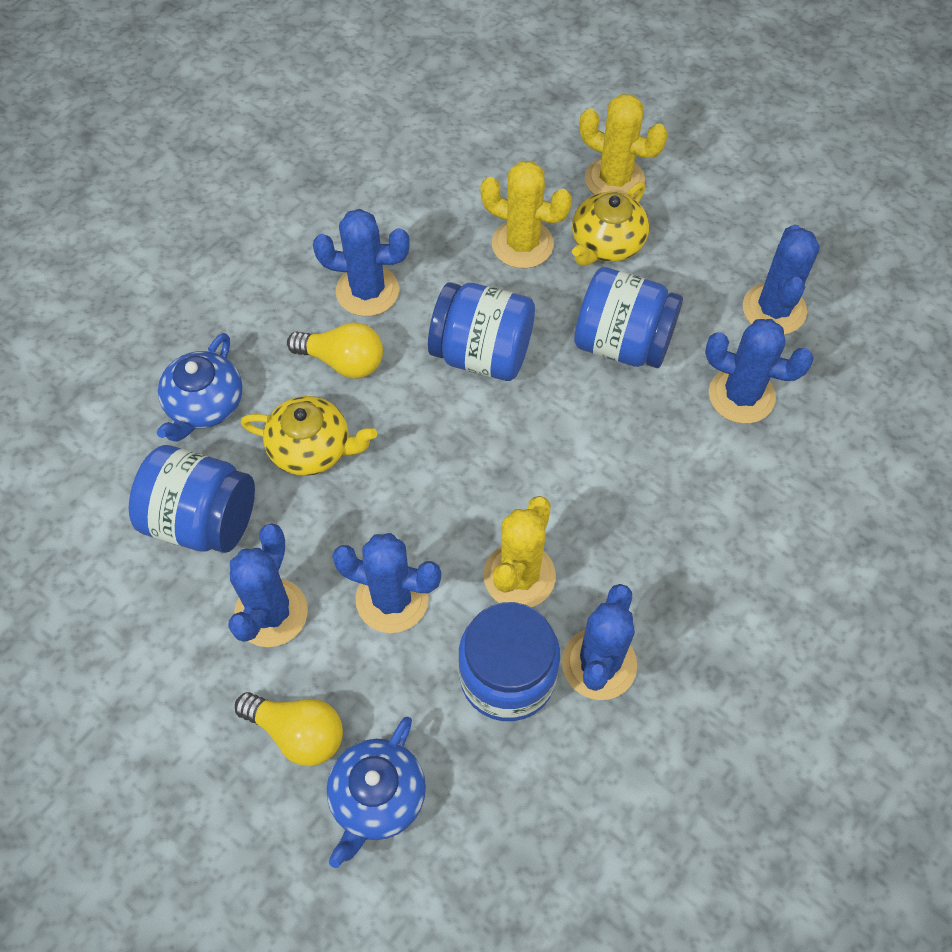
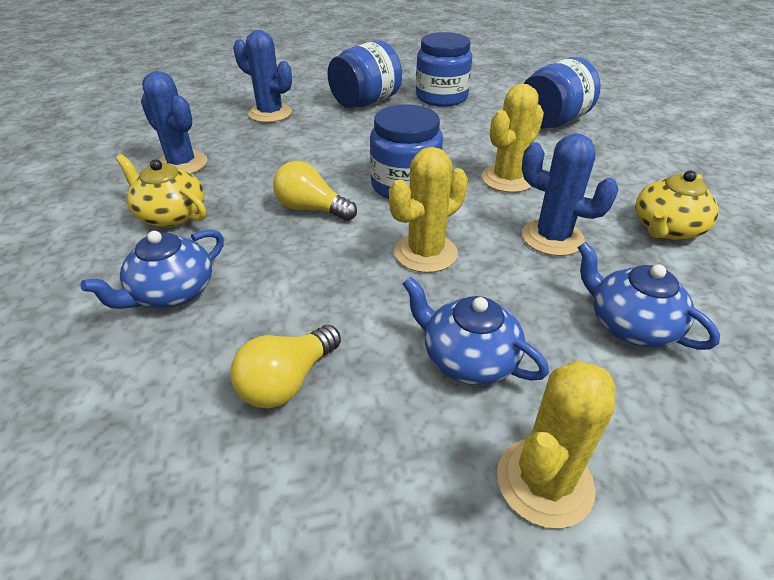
blue cactus: 6 -> 3
blue teapot: 2 -> 3

